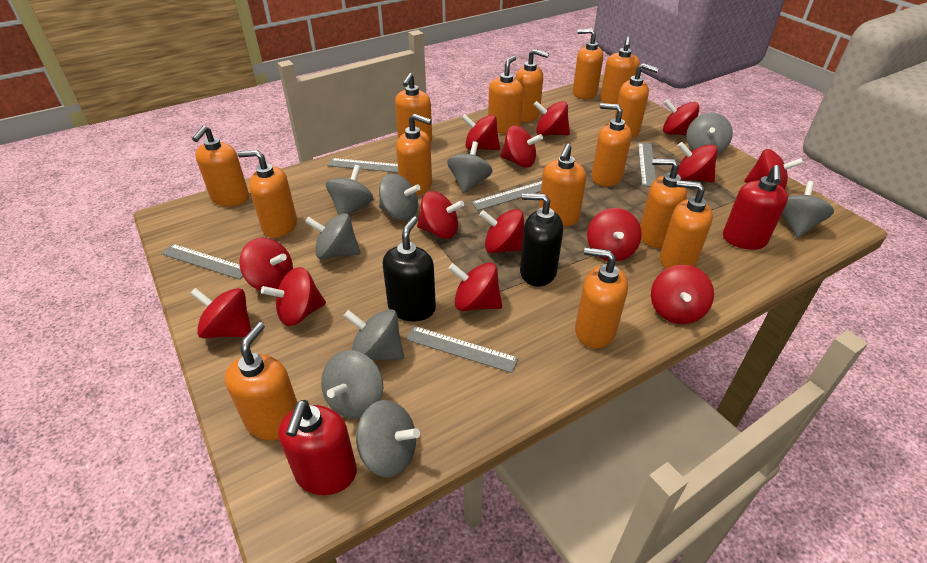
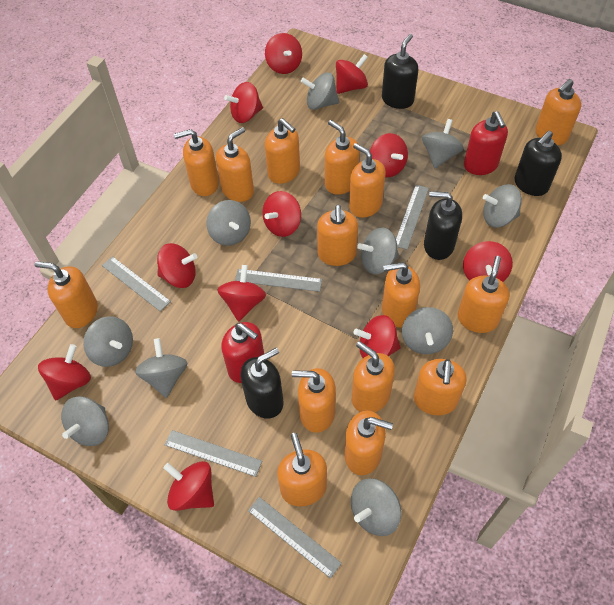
black soap dispenser: 2 -> 4
grey spinning top: 9 -> 10
red spinning top: 14 -> 11

